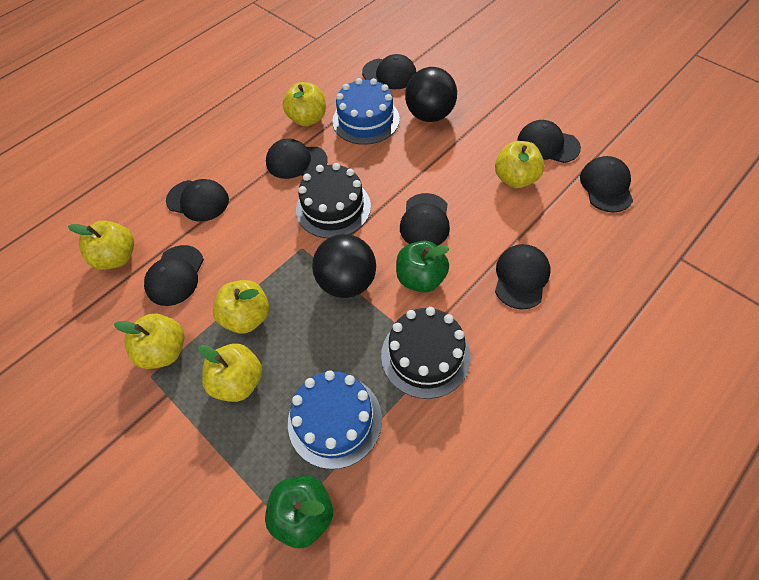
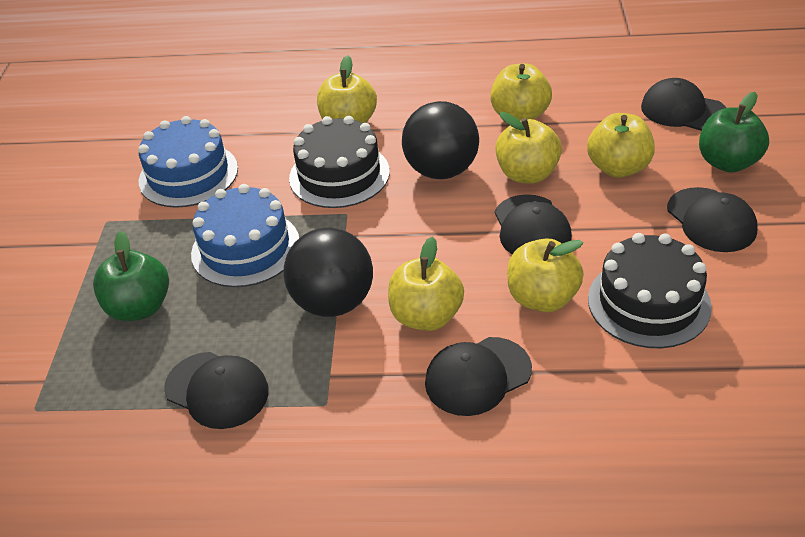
black cap: 8 -> 5

